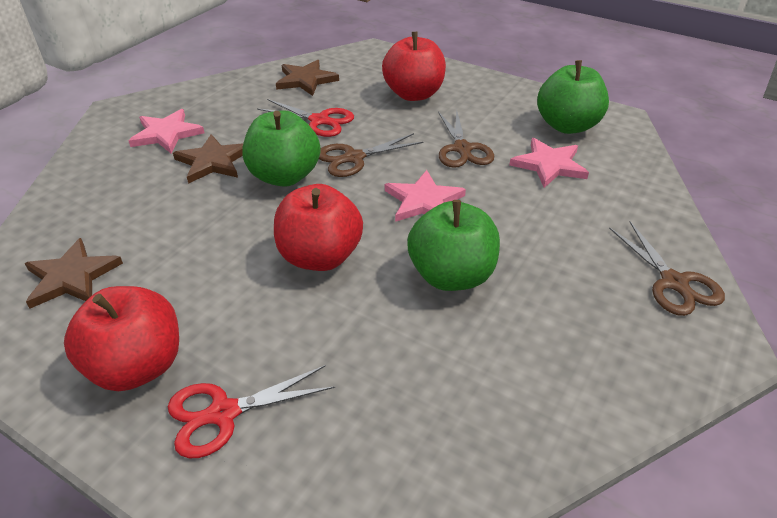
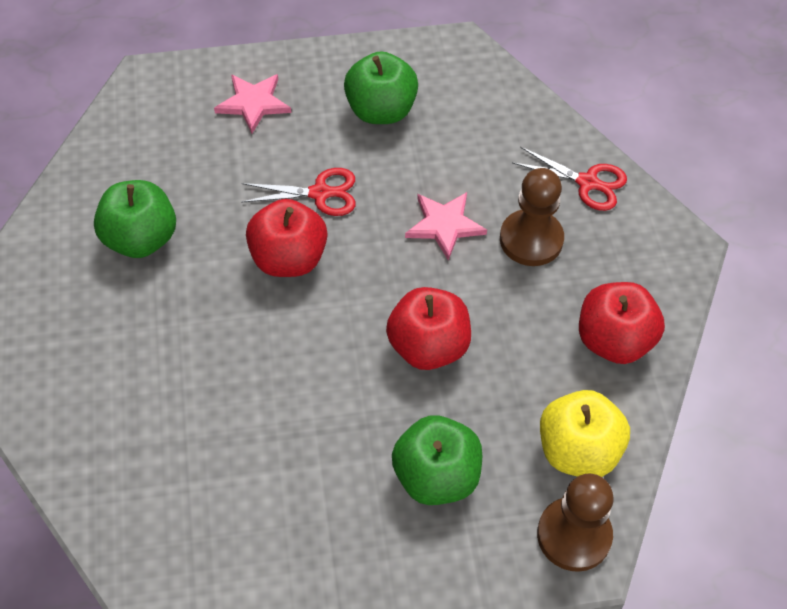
brown pawn: 0 -> 2
brown scissors: 3 -> 0
brown star: 3 -> 0
pink star: 3 -> 2
yellow apple: 0 -> 1

